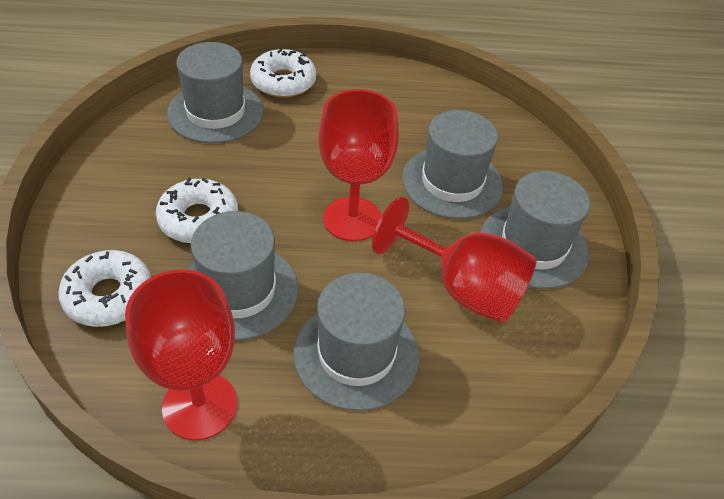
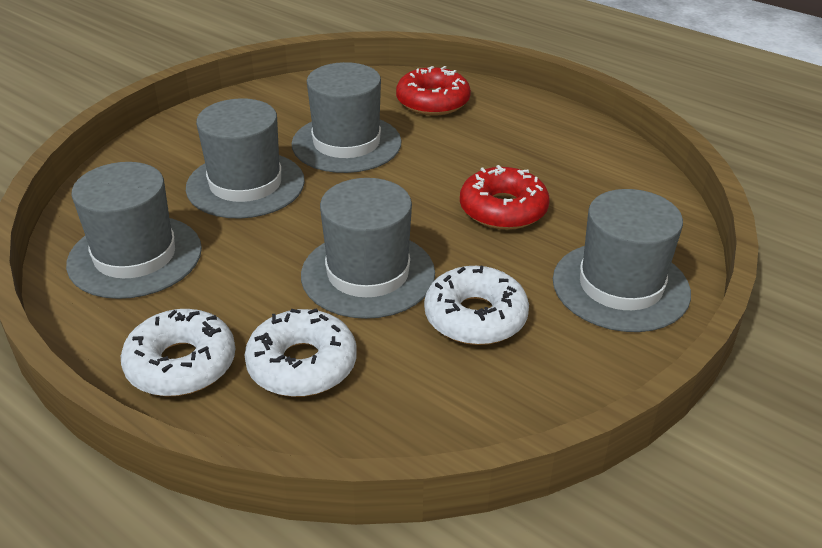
red donut: 0 -> 2
red goblet: 3 -> 0

